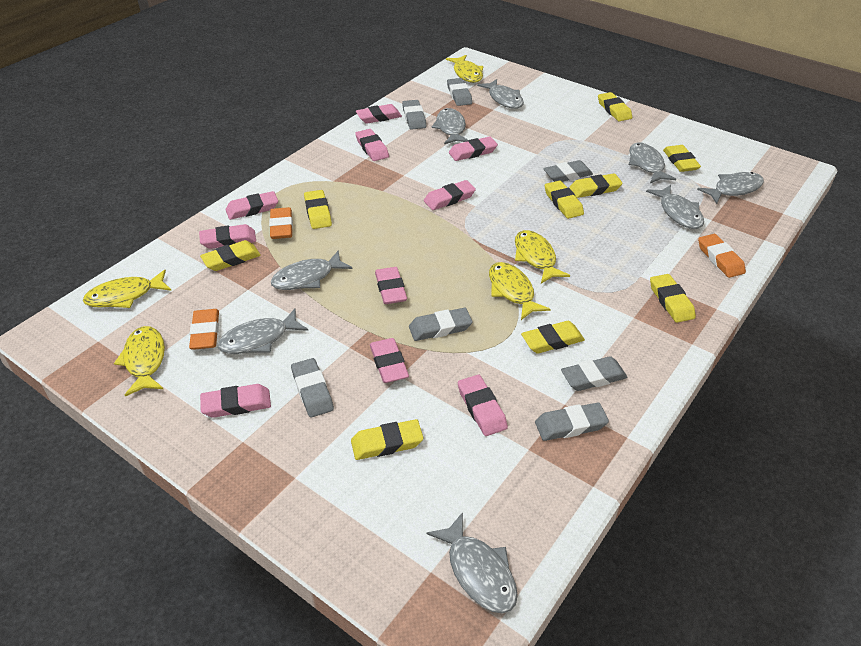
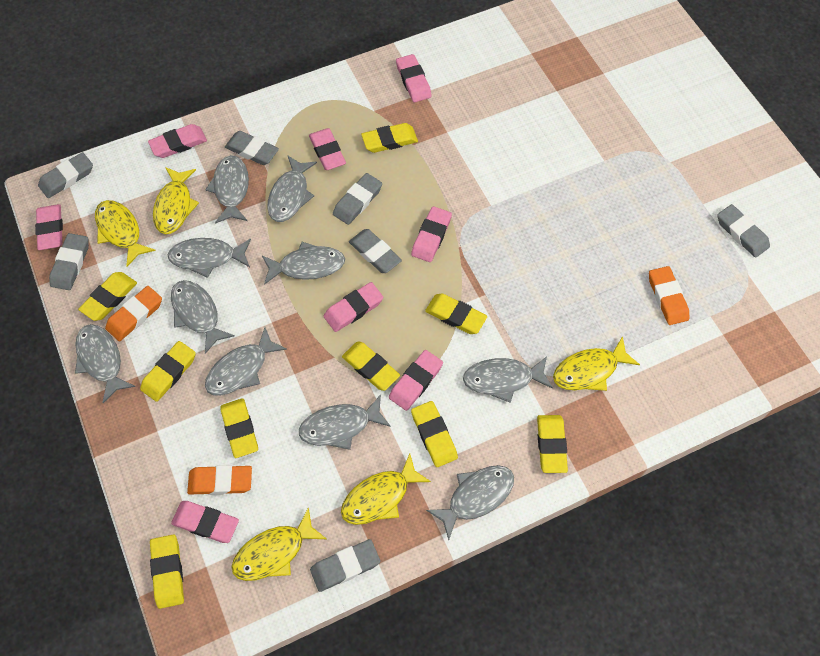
grey fish: 8 -> 10
pink eraser: 10 -> 8

